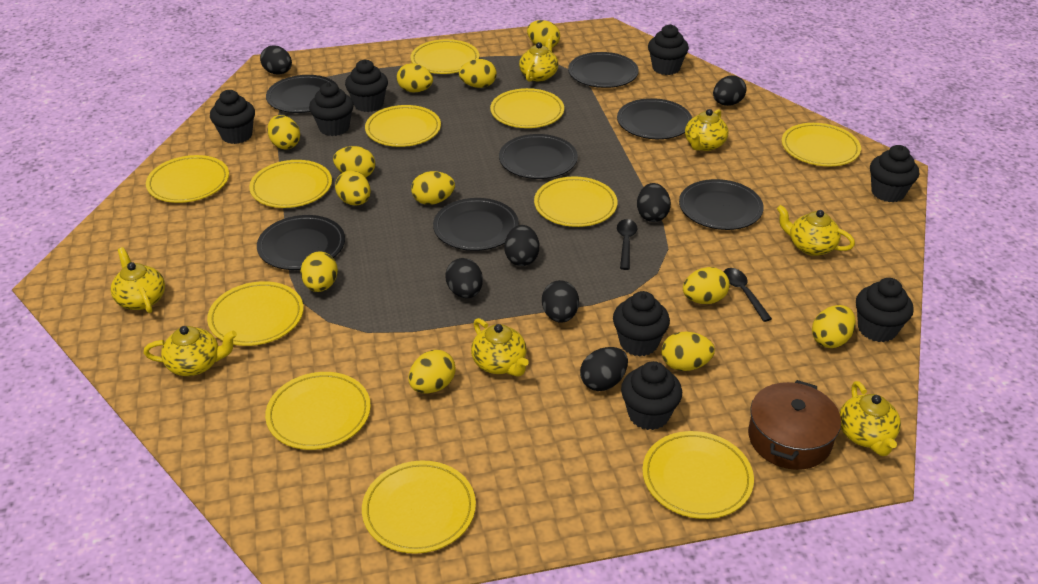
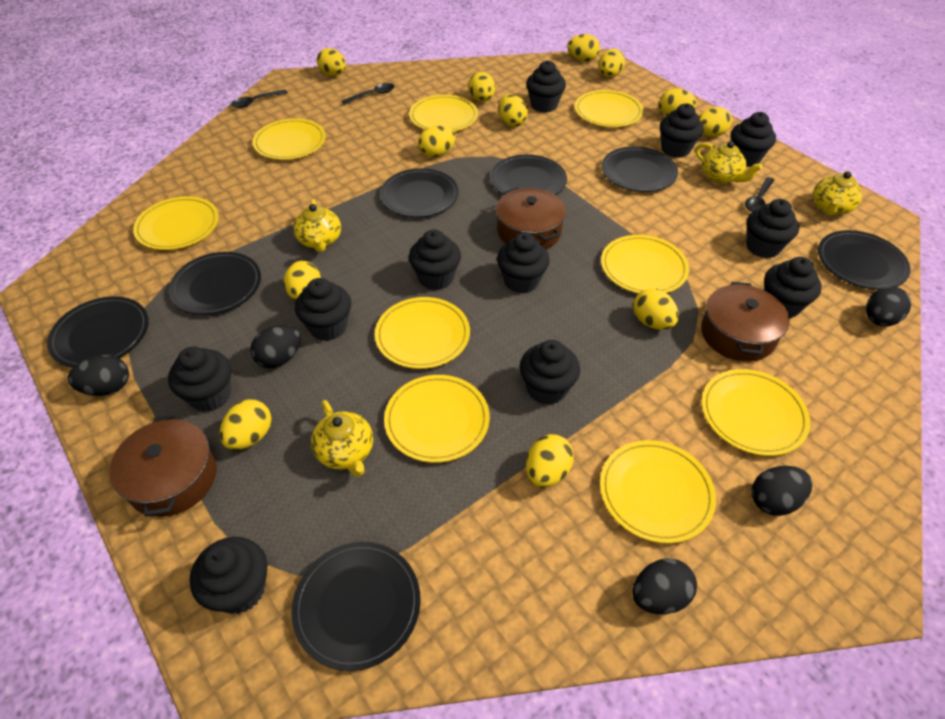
black cupcake: 8 -> 11
black egg: 7 -> 5
black spoon: 2 -> 3
brown pot: 1 -> 3
yellow plate: 11 -> 9
yellow teapot: 7 -> 4

